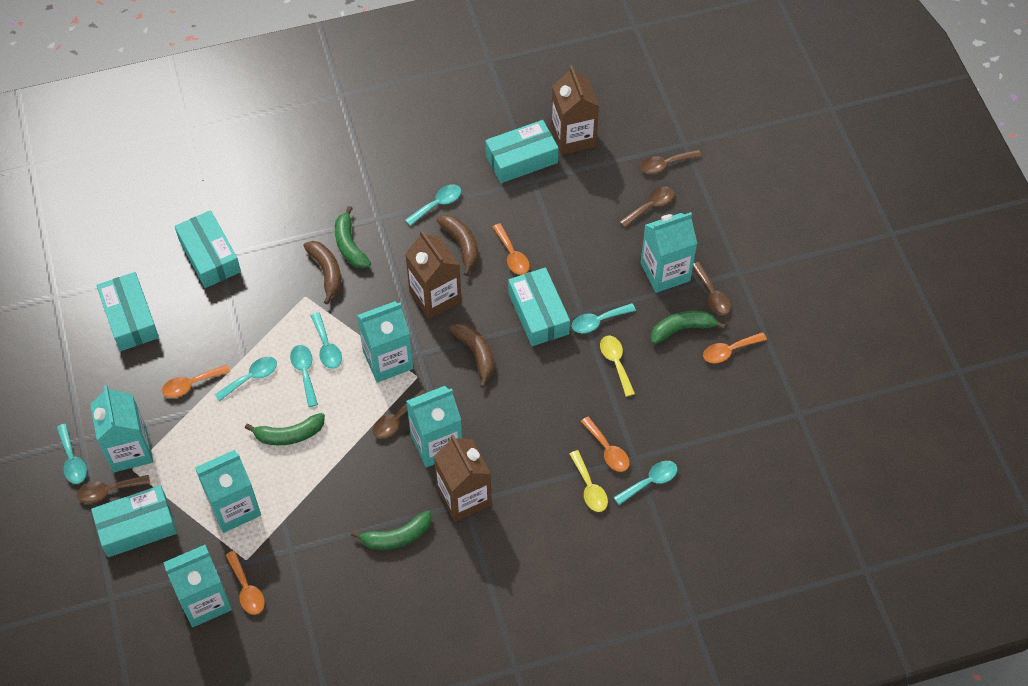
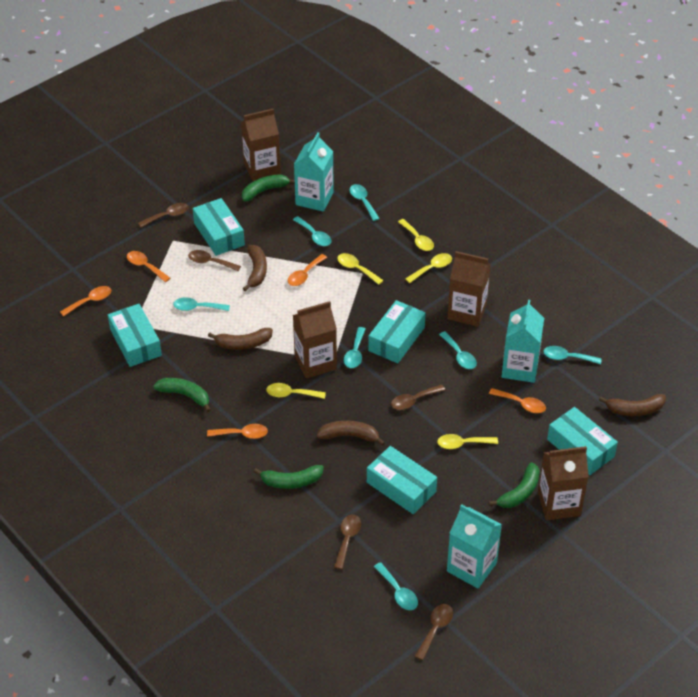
brown banana: 3 -> 4
brown carton: 3 -> 4
turquoise carton: 6 -> 3
yellow spoon: 2 -> 5

